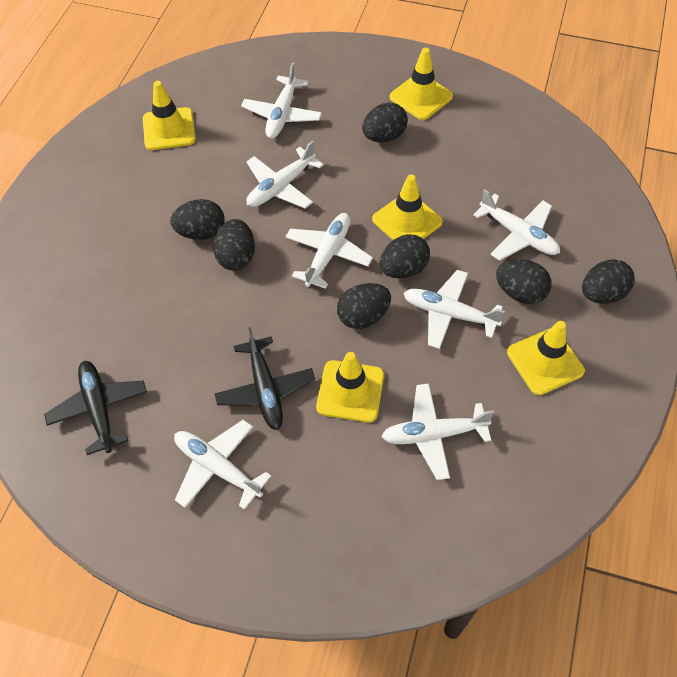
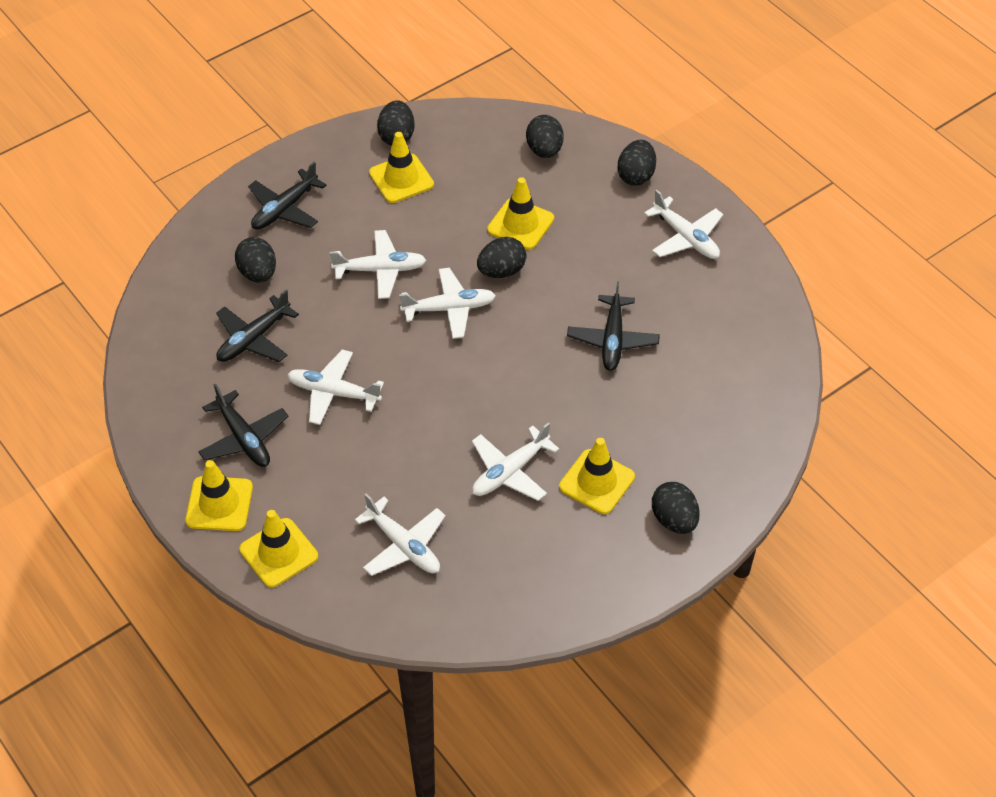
black egg: 7 -> 6
black plane: 2 -> 4
white plane: 7 -> 6

